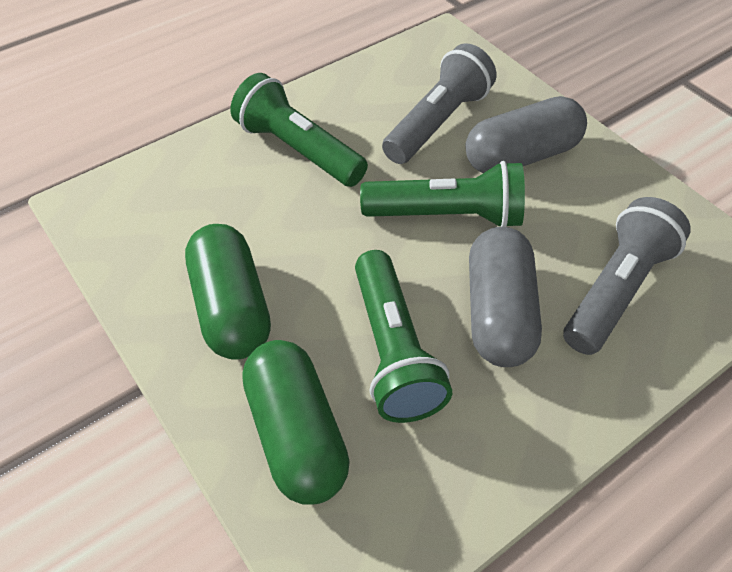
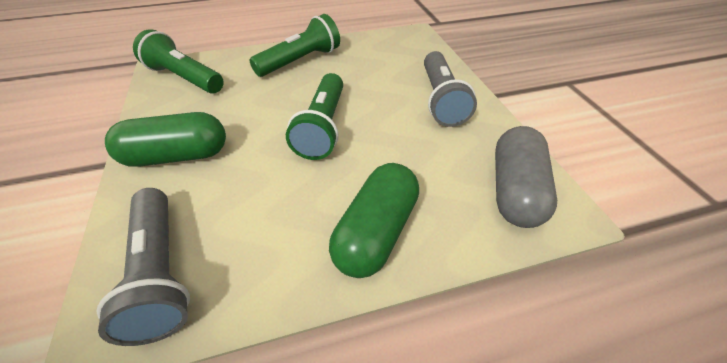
grey capsule: 2 -> 1

